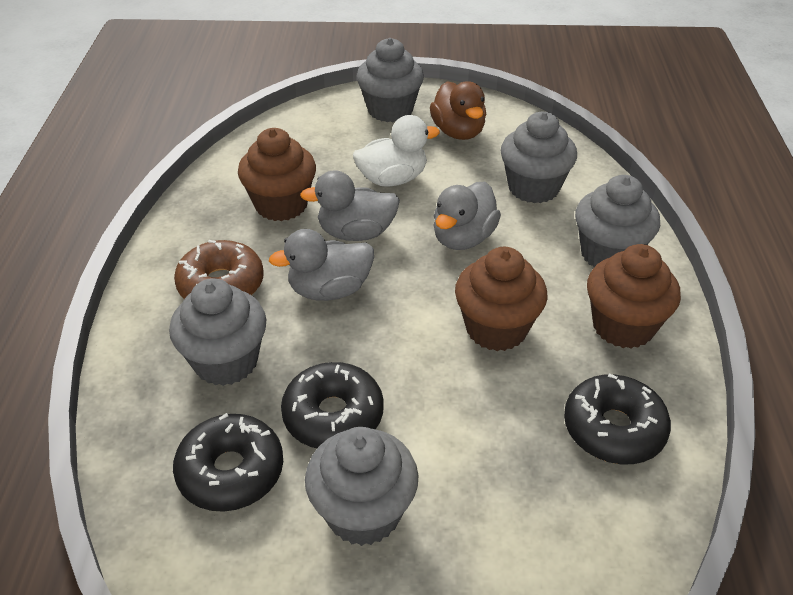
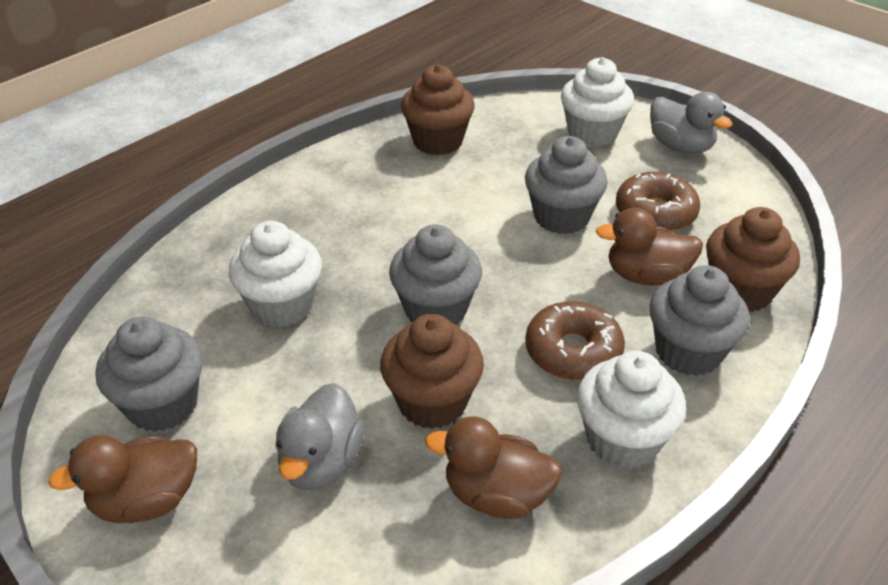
black donut: 3 -> 0
brown donut: 1 -> 2
brown duck: 1 -> 3
grey cupcake: 5 -> 4
grey duck: 3 -> 2
white cupcake: 0 -> 3
white duck: 1 -> 0

